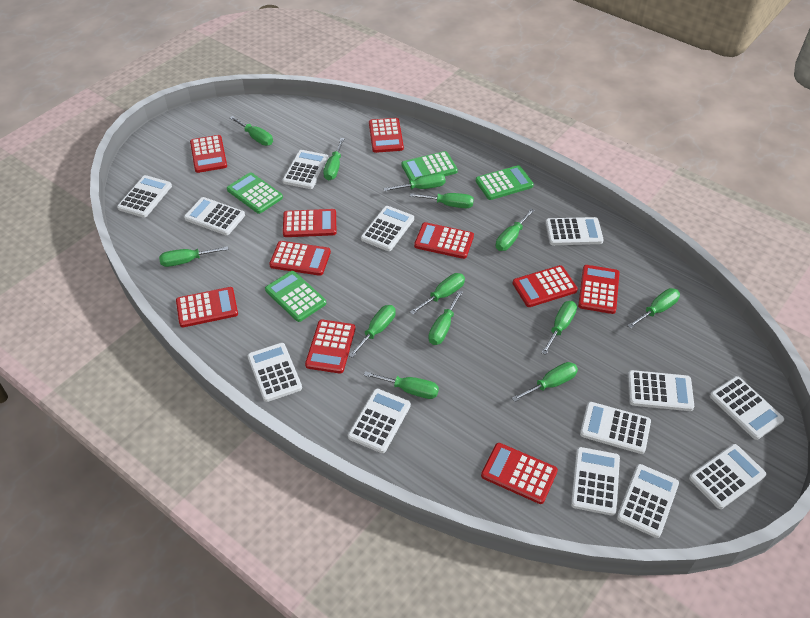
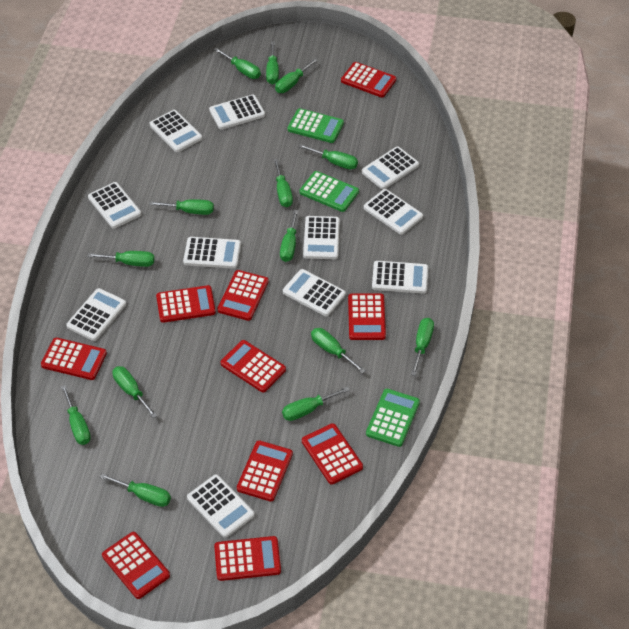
green calculator: 4 -> 3
green screwdriver: 13 -> 14
white calculator: 13 -> 11

